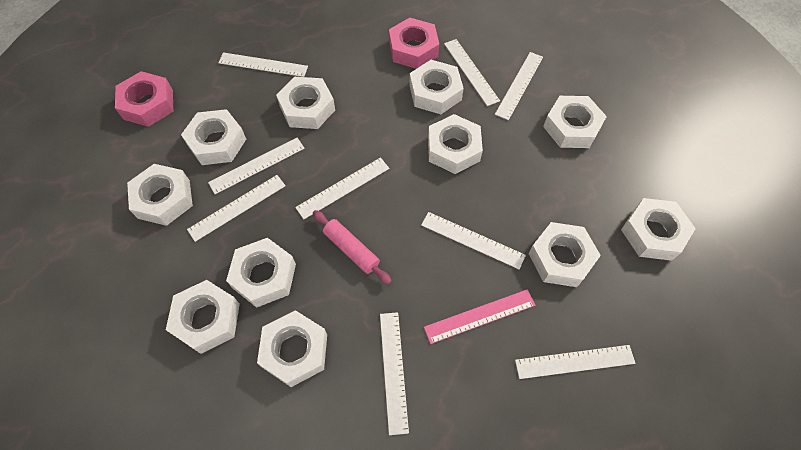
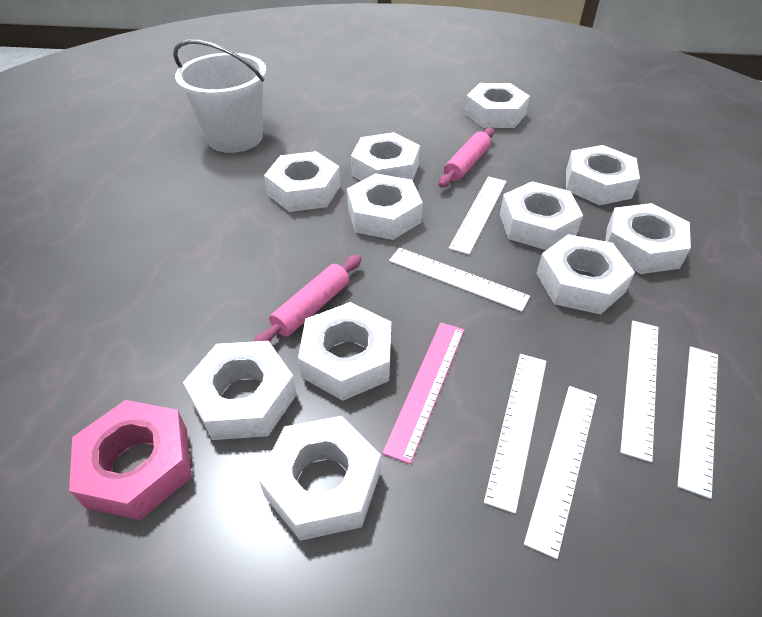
pink nut: 2 -> 1
pink rolling pin: 1 -> 2
white bucket: 0 -> 1
white ruler: 9 -> 6

